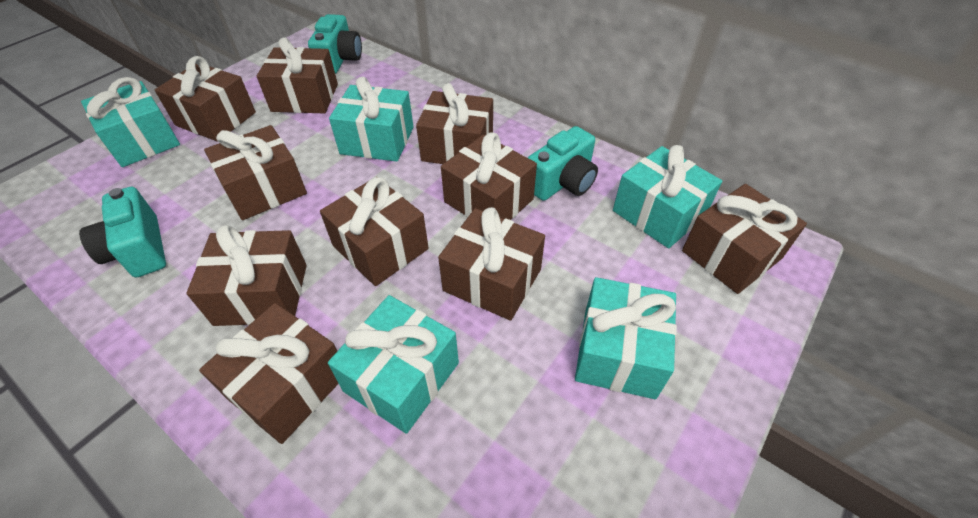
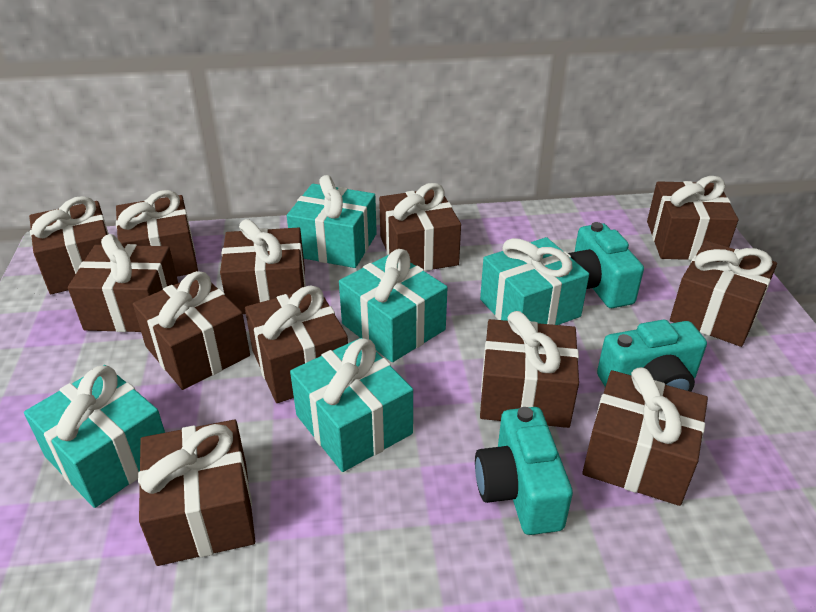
brown gift: 10 -> 12

